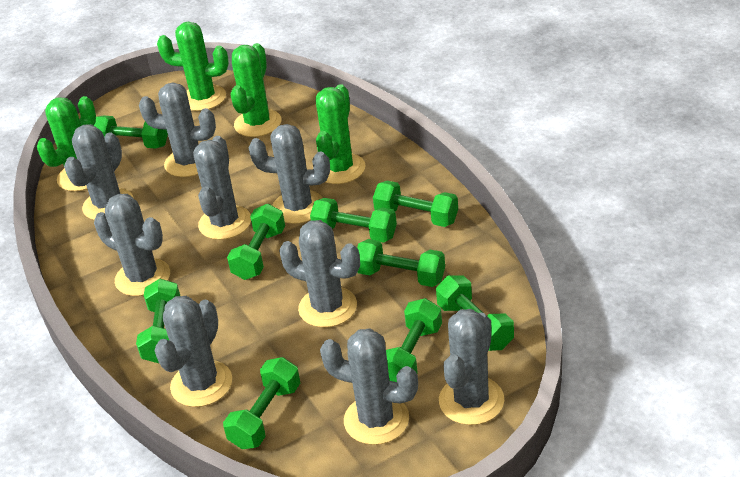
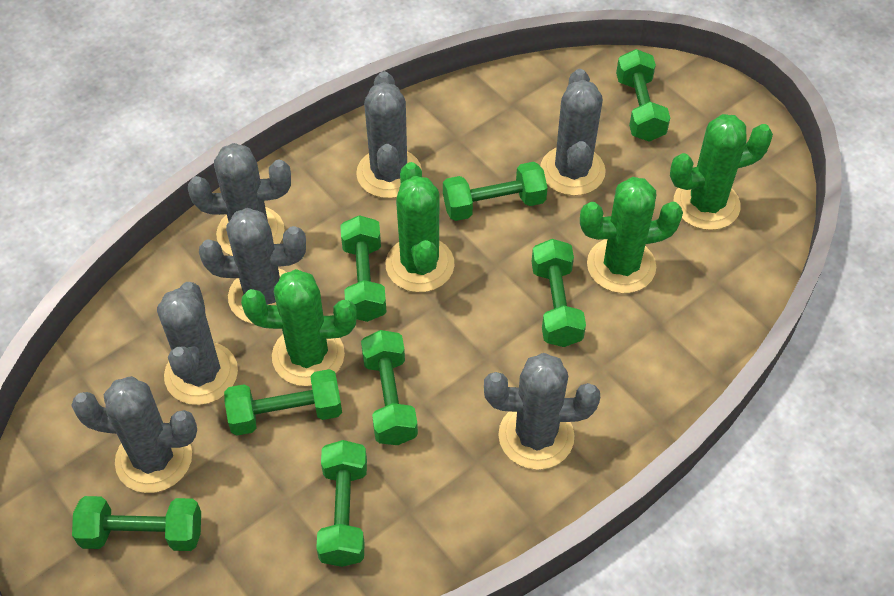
green dumbbell: 9 -> 8
grey cactus: 9 -> 7

